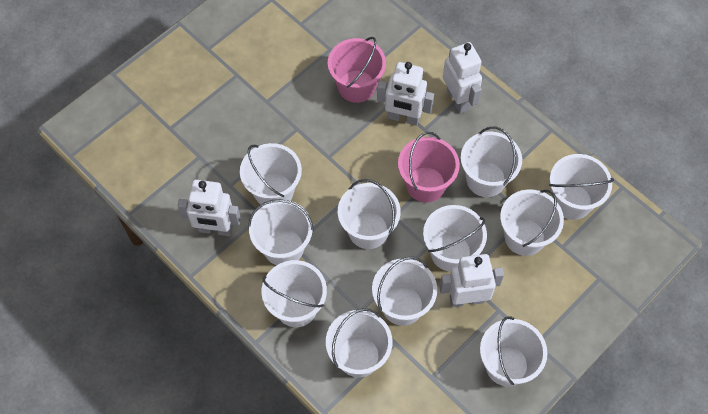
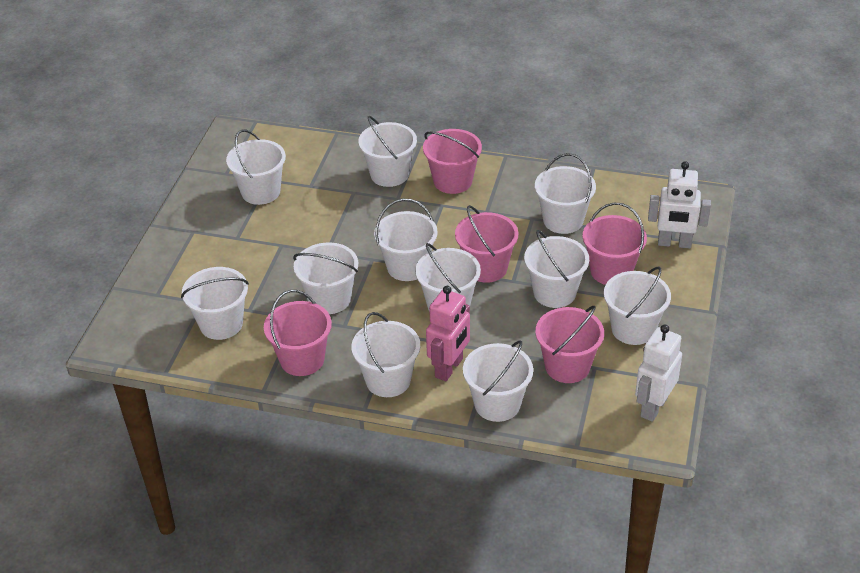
pink bucket: 2 -> 5
pink robot: 0 -> 1
white robot: 4 -> 2

